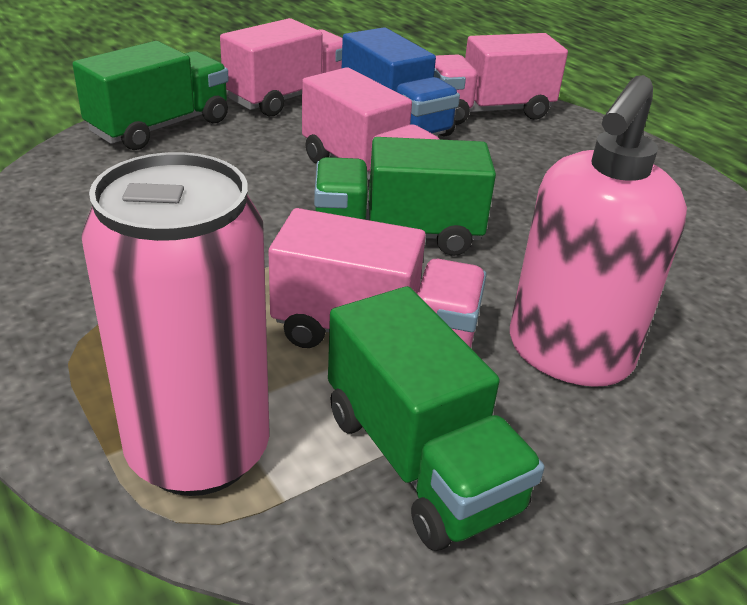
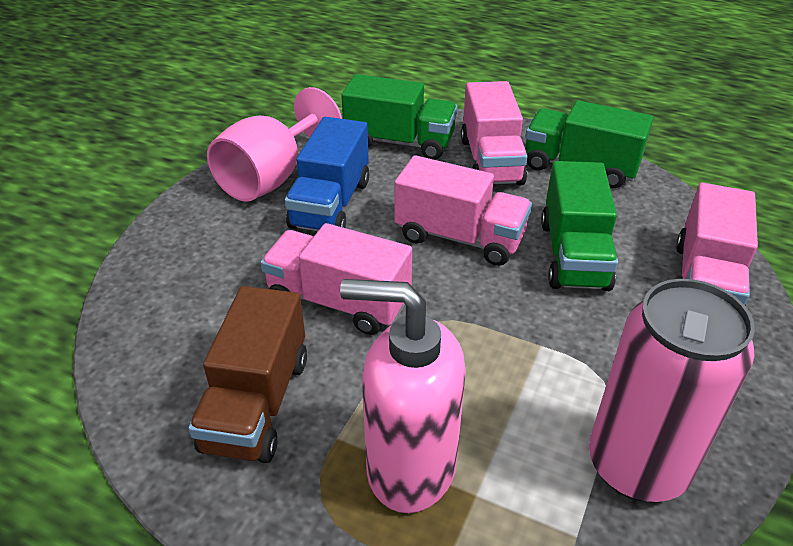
brown truck: 0 -> 1
pink goblet: 0 -> 1

